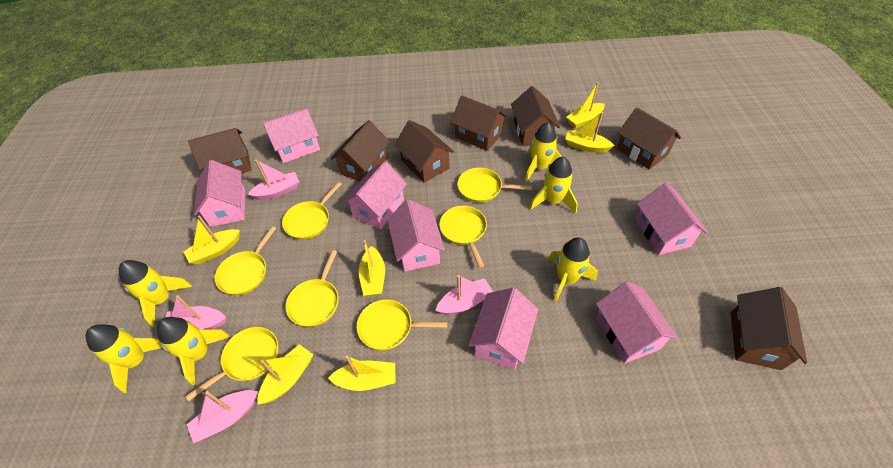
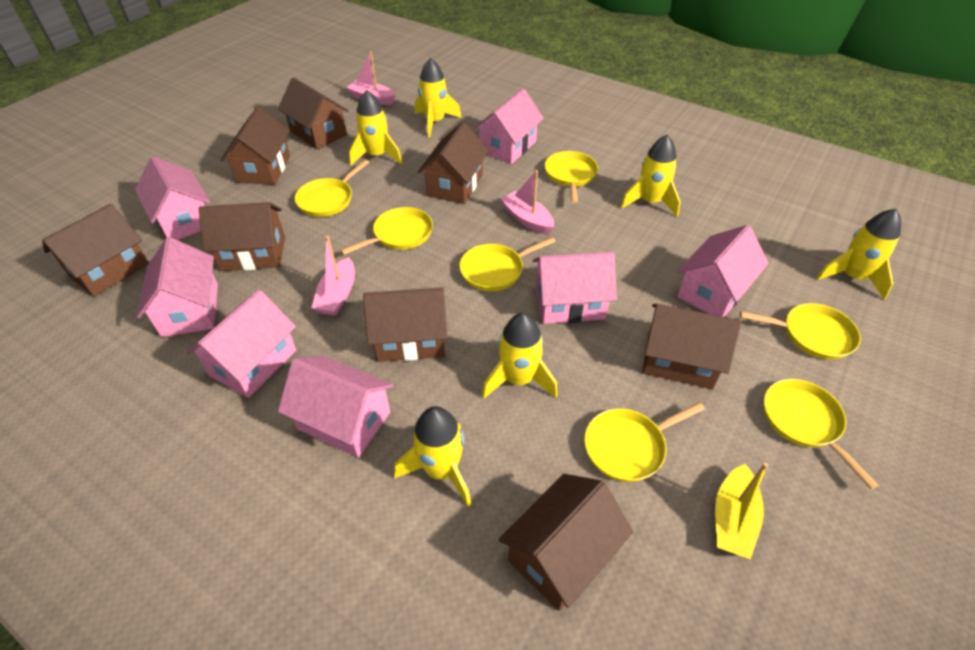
brown house: 7 -> 8
pink boat: 4 -> 3
yellow boat: 6 -> 1

